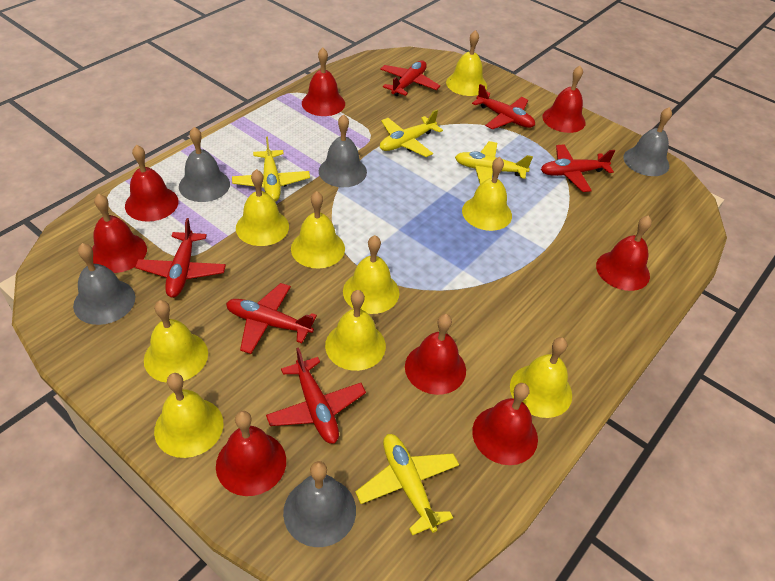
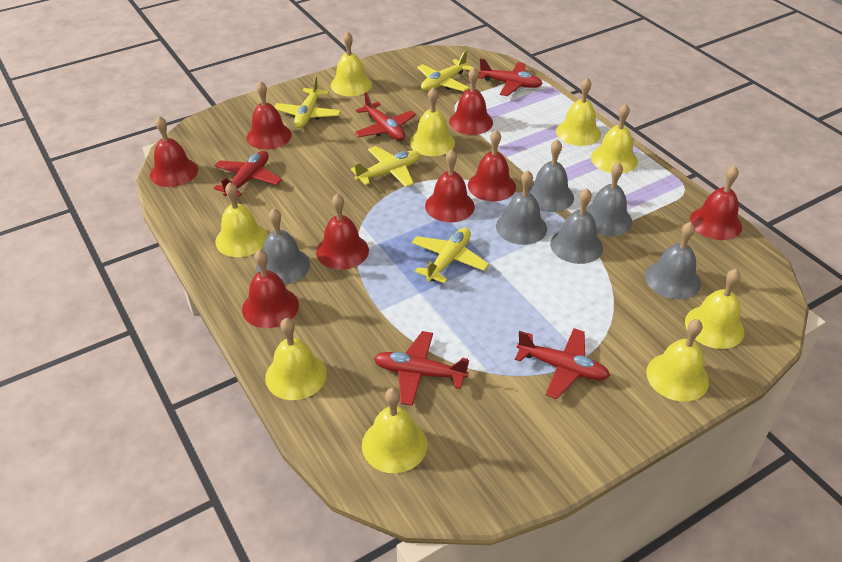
grey bell: 5 -> 6
red plane: 6 -> 5

